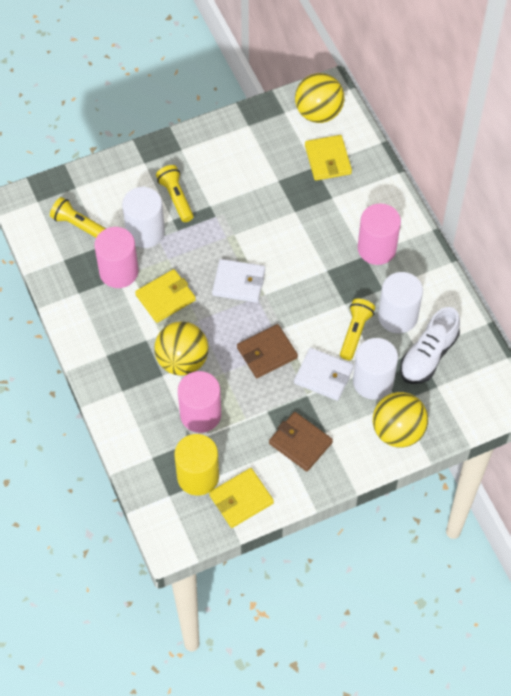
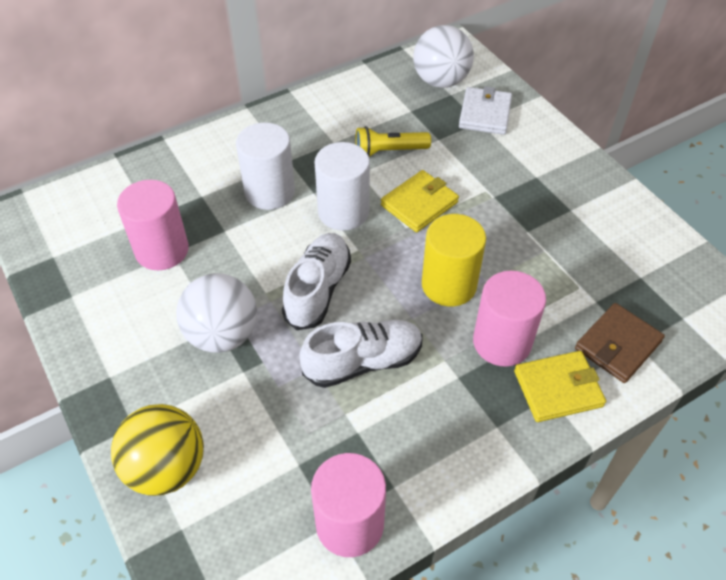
brown wallet: 2 -> 1
white ball: 0 -> 2
white cylinder: 3 -> 2
white shoe: 1 -> 2
white wallet: 2 -> 1
yellow ball: 3 -> 1
yellow flashlight: 3 -> 1
yellow wallet: 3 -> 2

